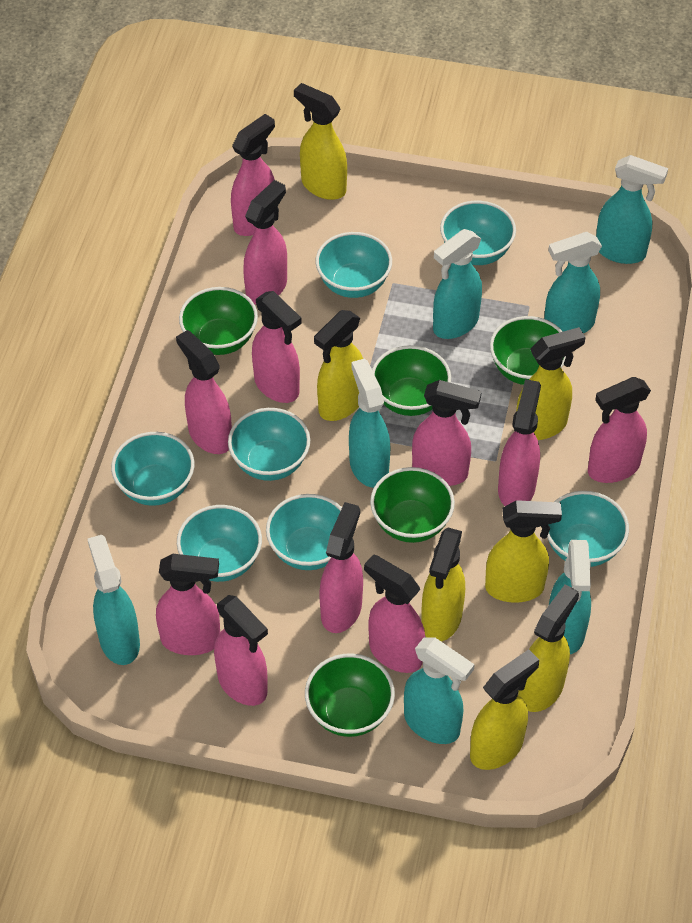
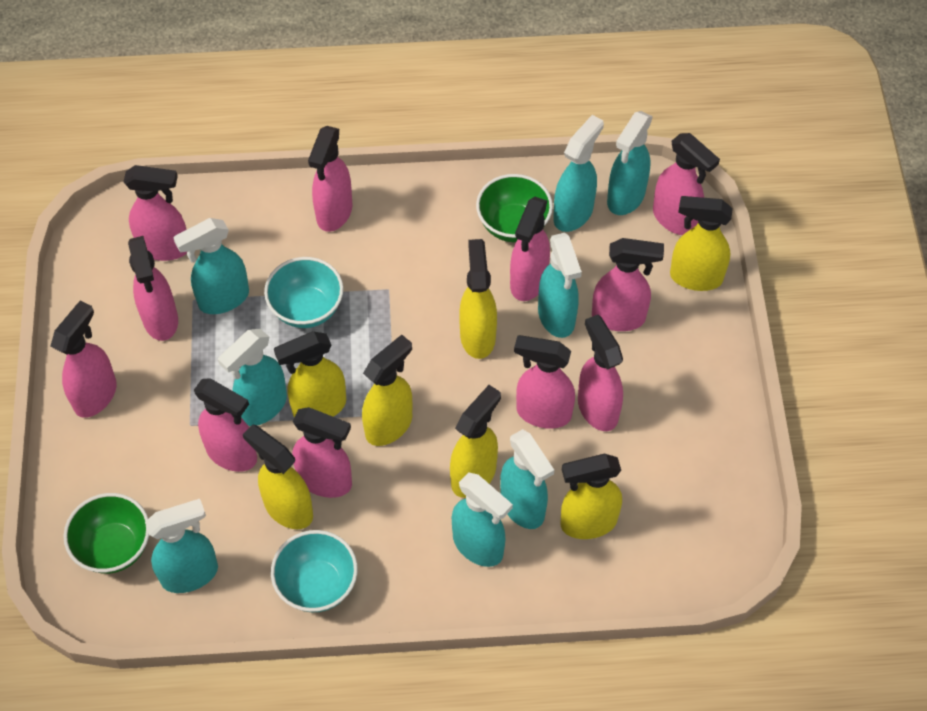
green bowl: 5 -> 2
turquoise bowl: 7 -> 2
turquoise spray bottle: 7 -> 8

